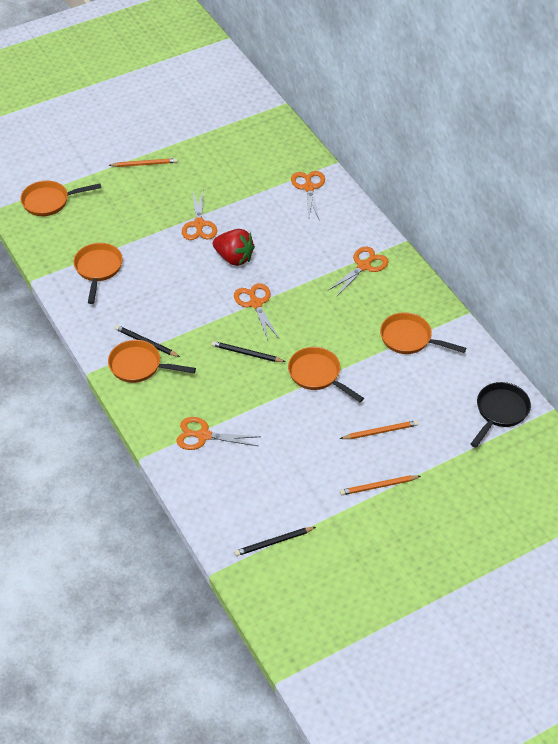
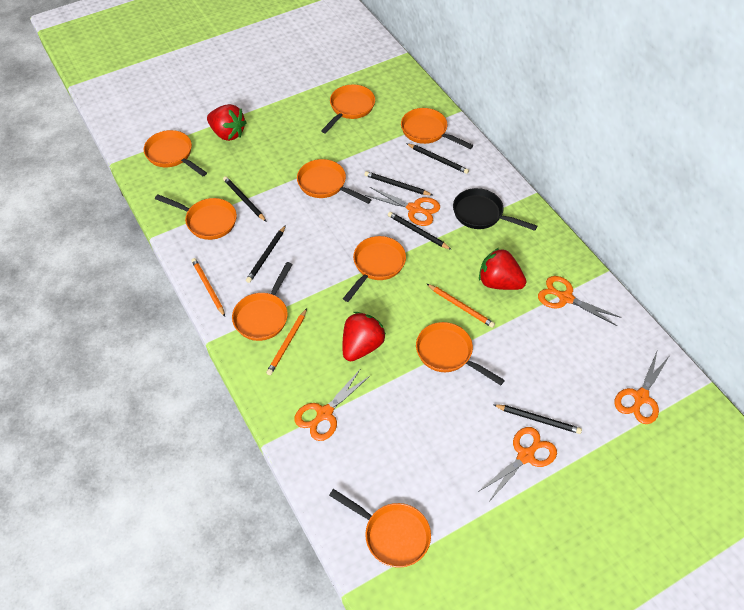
black pencil: 3 -> 6
orange pan: 5 -> 9
red strawberry: 1 -> 3

